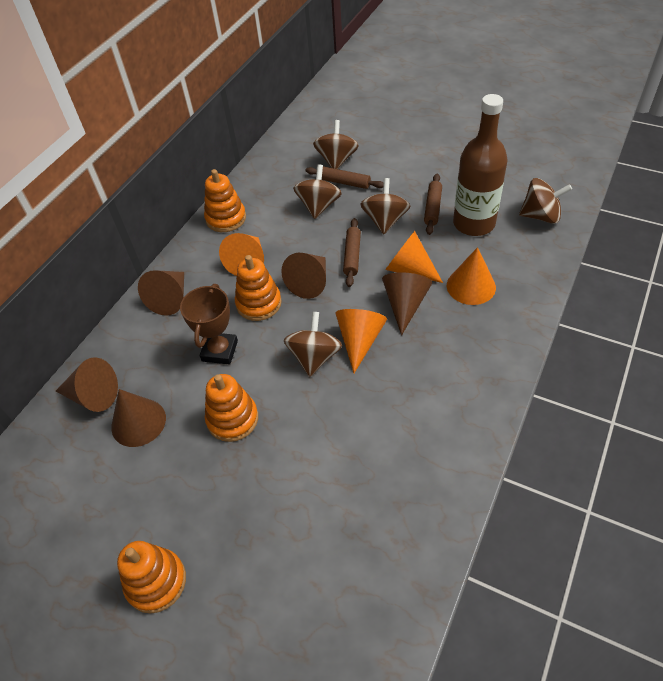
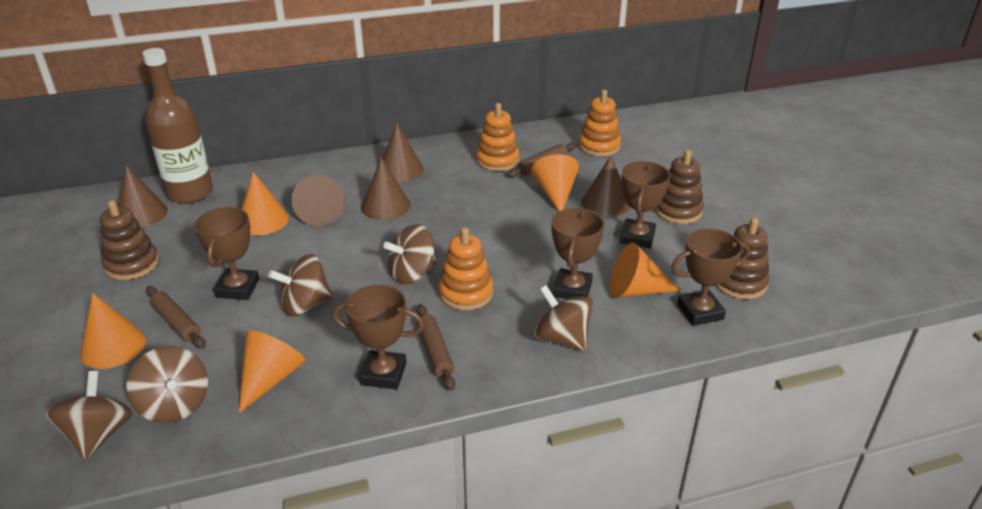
brown stacking toy: 0 -> 3
brown trophy: 1 -> 5
orange cone: 4 -> 5
orange stacking toy: 4 -> 3

